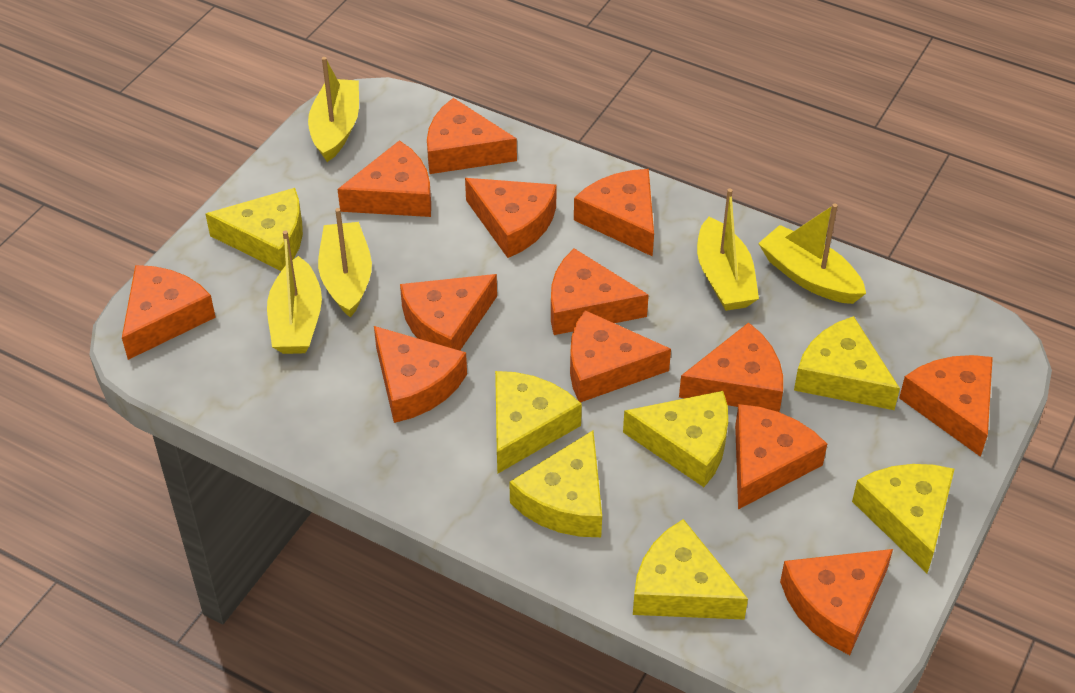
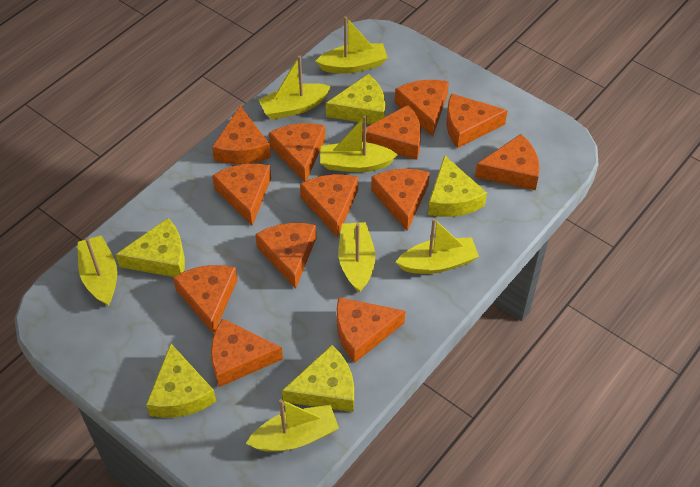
yellow boat: 5 -> 7
yellow cheese: 7 -> 5

